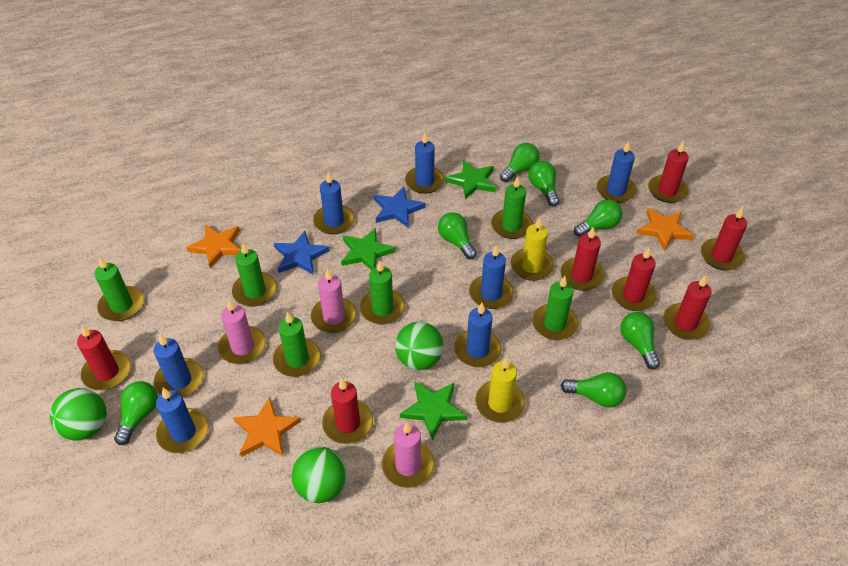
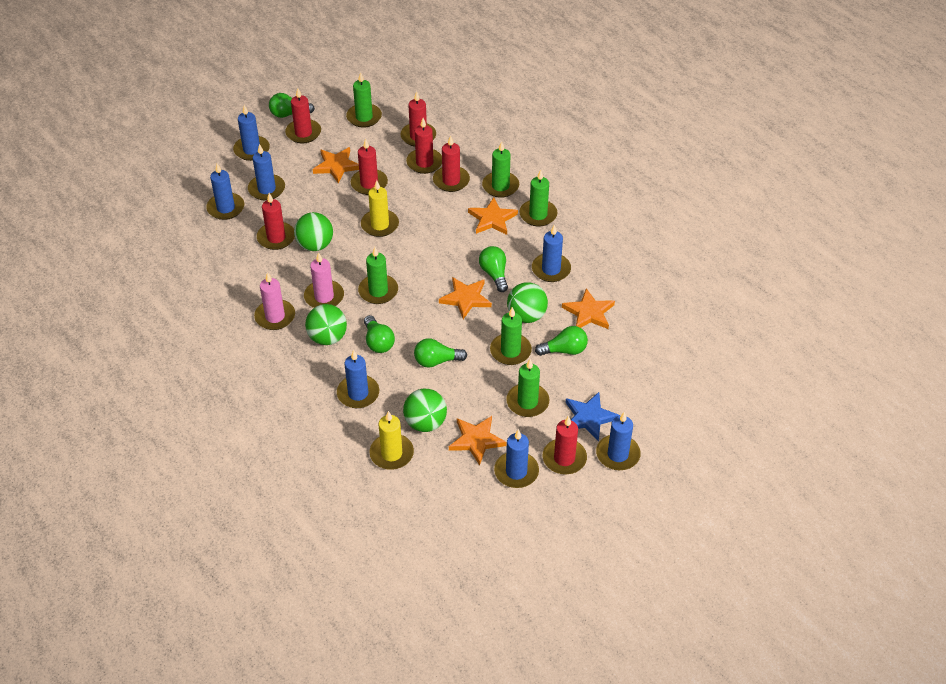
blue star: 2 -> 1
green ball: 3 -> 4
green light bulb: 7 -> 5
green star: 3 -> 0
orange star: 3 -> 5
pink candle: 3 -> 2

